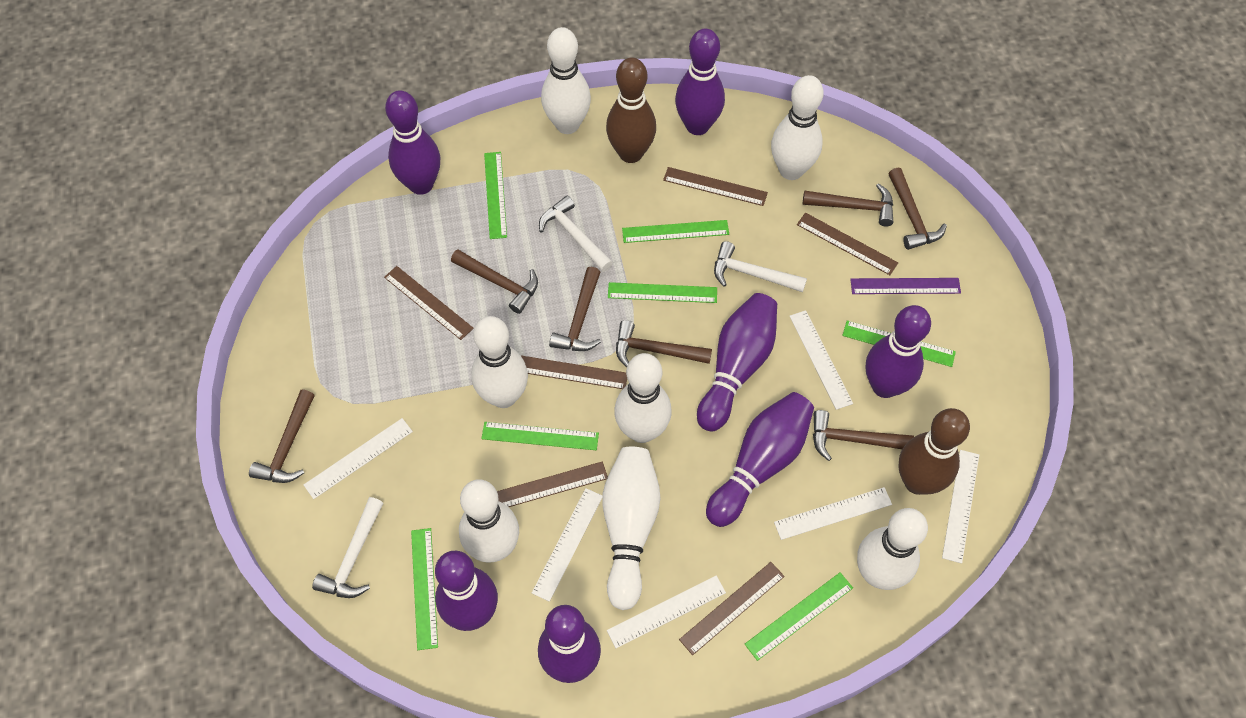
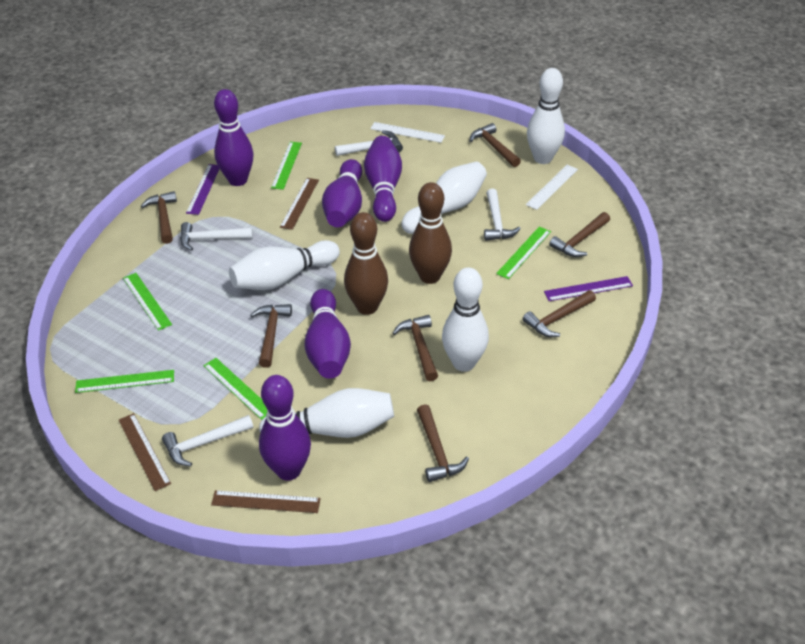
brown ruler: 6 -> 3
green ruler: 7 -> 5
purple bowling pin: 7 -> 5
purple ruler: 1 -> 2
white bowling pin: 7 -> 5
white hammer: 3 -> 4
white ruler: 6 -> 2

